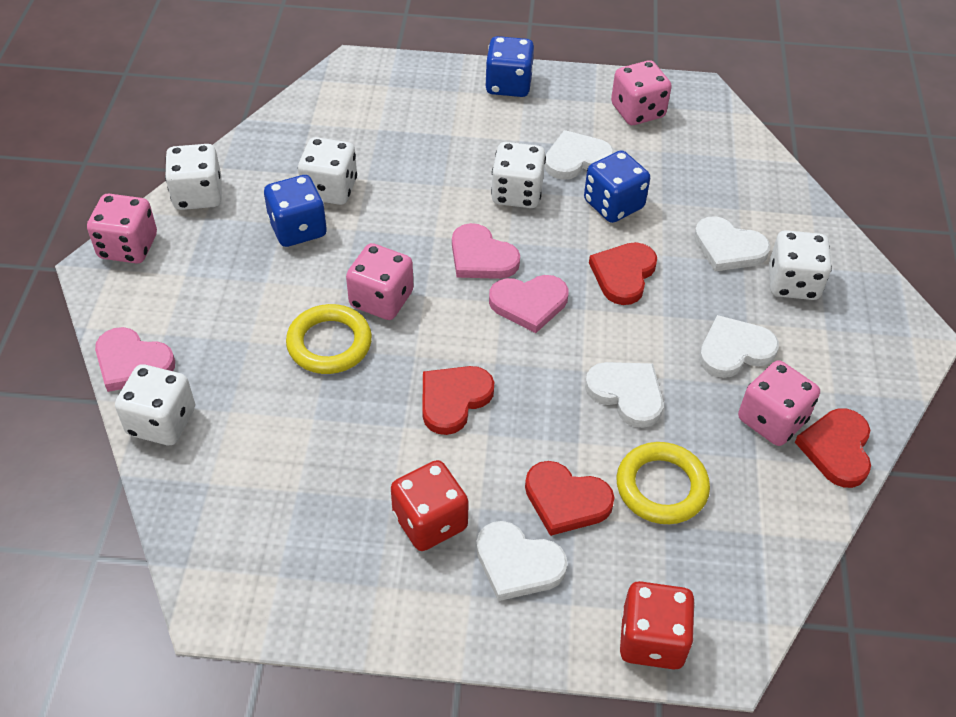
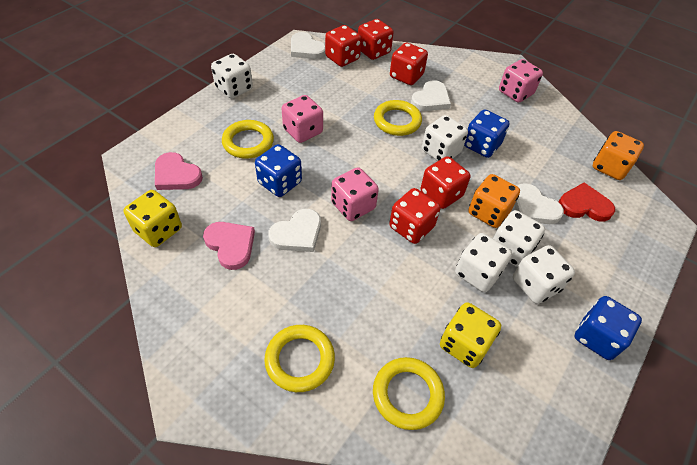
orange dice: 0 -> 2
pink dice: 4 -> 3
pink heart: 3 -> 2
red dice: 2 -> 5
red heart: 4 -> 1
white heart: 5 -> 4
yellow dice: 0 -> 2
yellow ring: 2 -> 4

